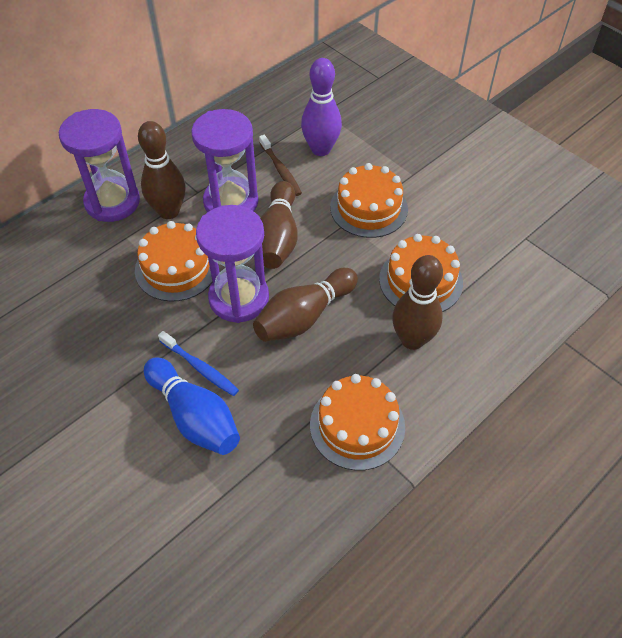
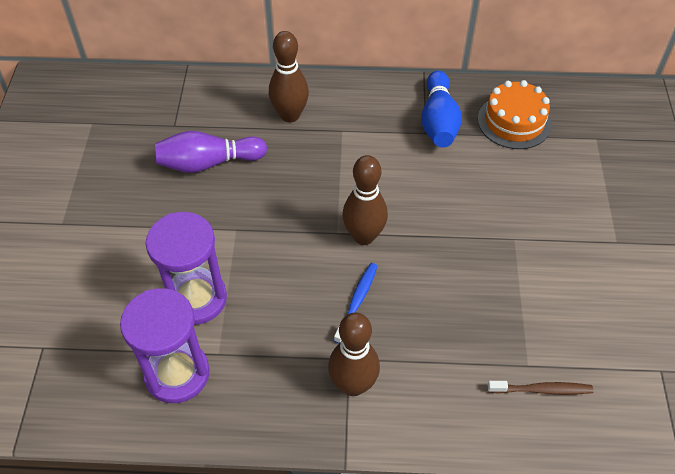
brown bowling pin: 4 -> 3
orange cake: 4 -> 1
purple hourglass: 3 -> 2

